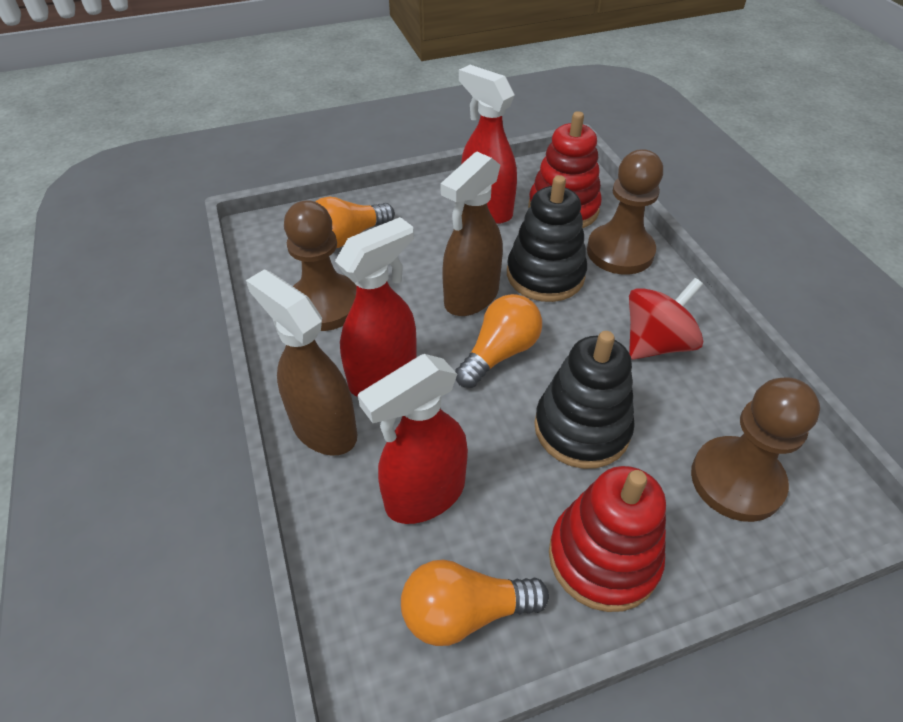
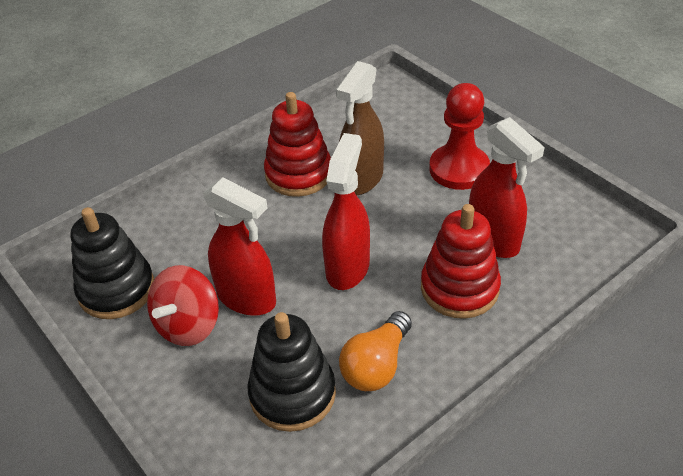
brown pawn: 3 -> 0
brown spray bottle: 2 -> 1
orange light bulb: 3 -> 1
red pawn: 0 -> 1

